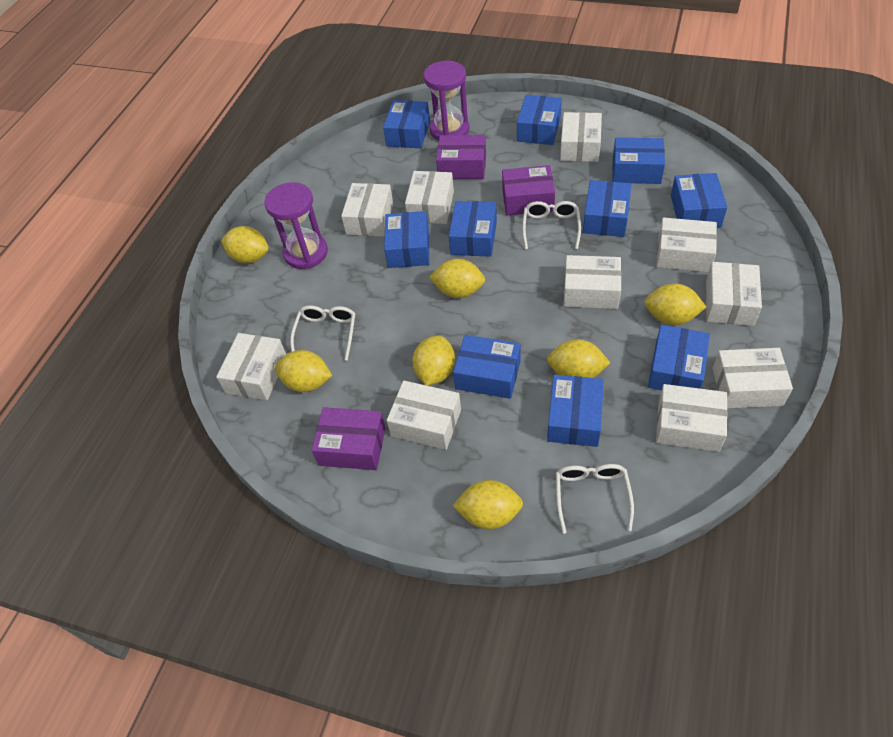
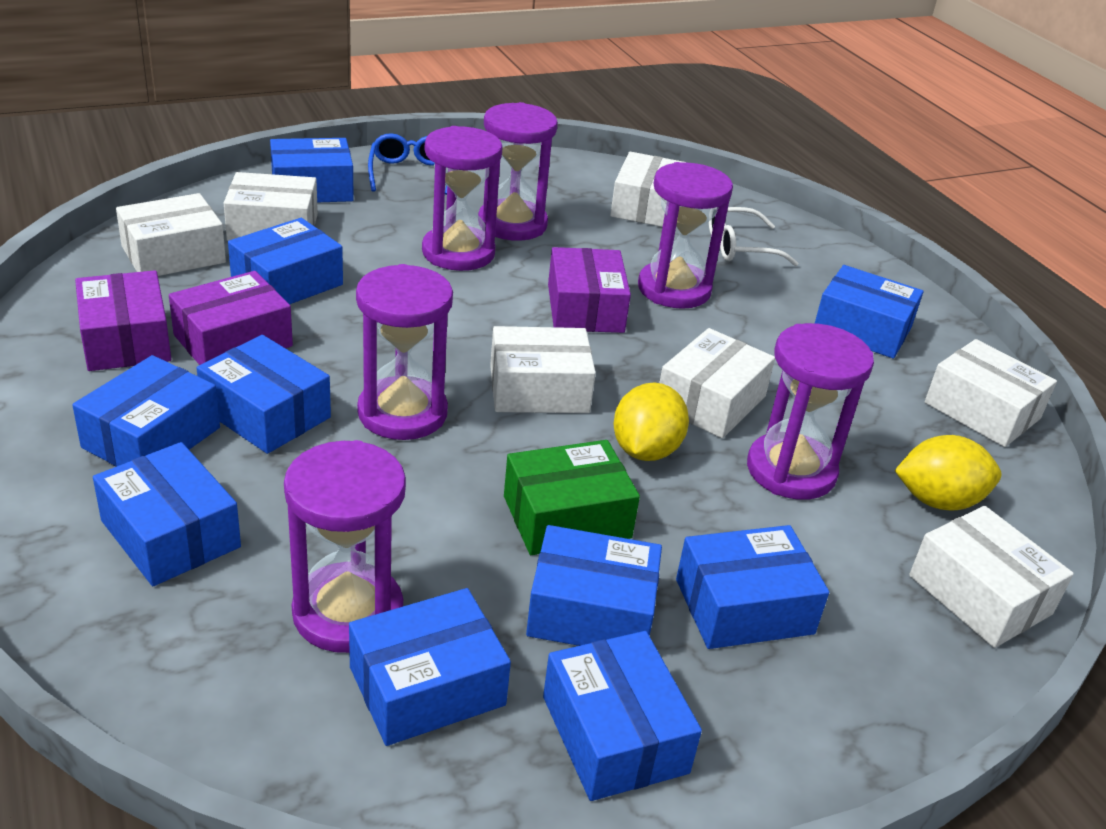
blue glasses: 0 -> 1
green box: 0 -> 1
purple hourglass: 2 -> 6
white box: 10 -> 7
white glasses: 3 -> 1
yellow lemon: 7 -> 2

